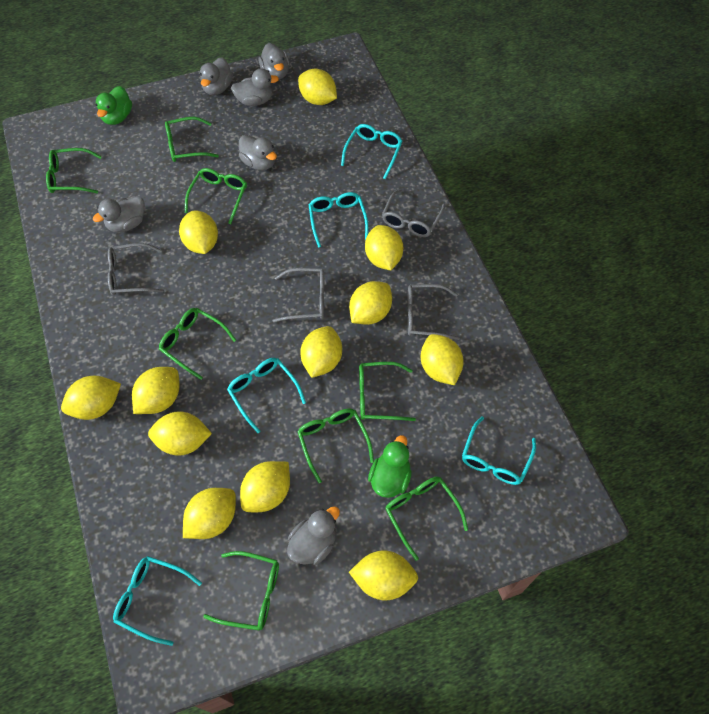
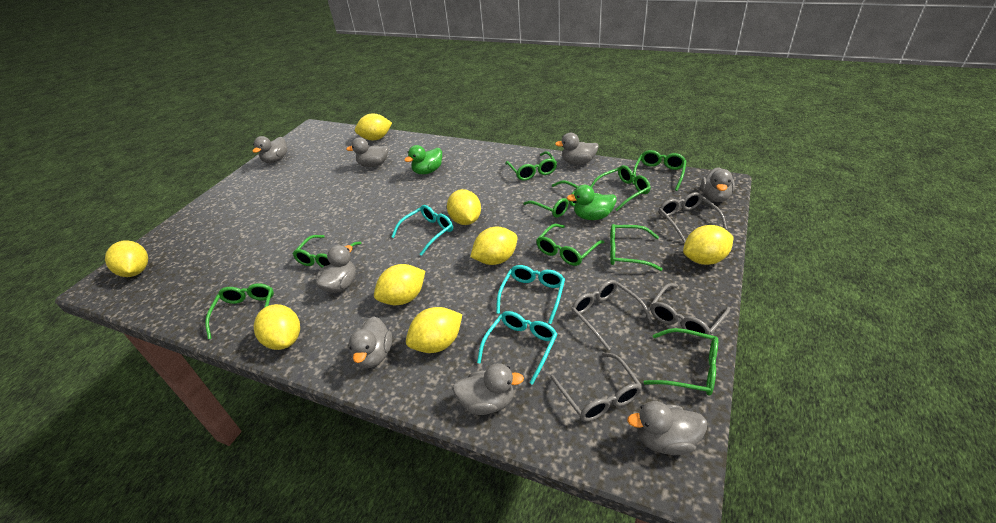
green glasses: 8 -> 9
grey duck: 6 -> 8
turquoise glasses: 5 -> 3
yellow lemon: 12 -> 8

